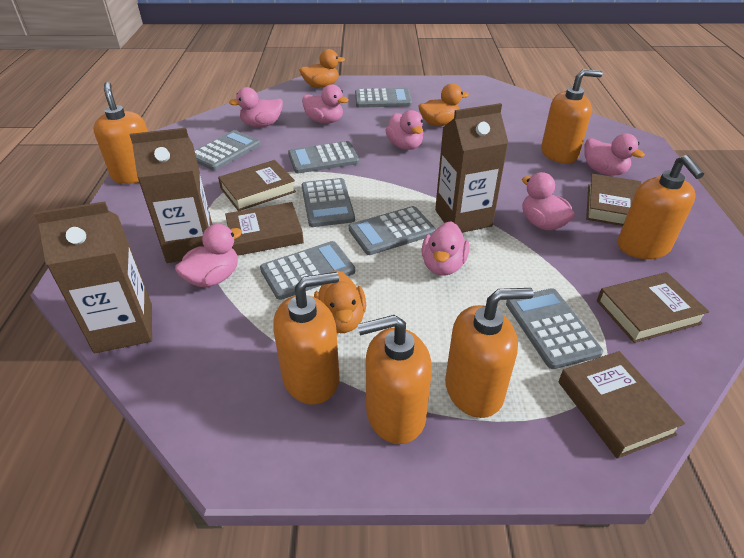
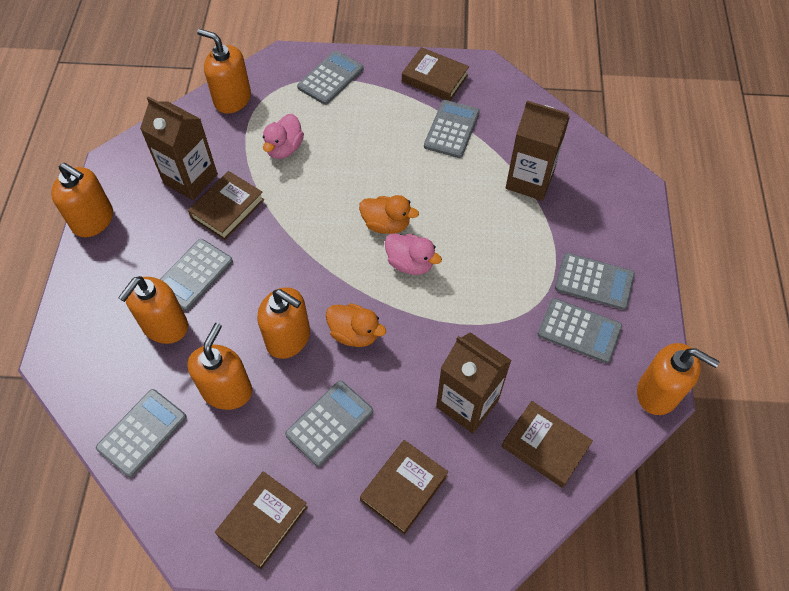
orange duck: 3 -> 2
pink duck: 7 -> 2

